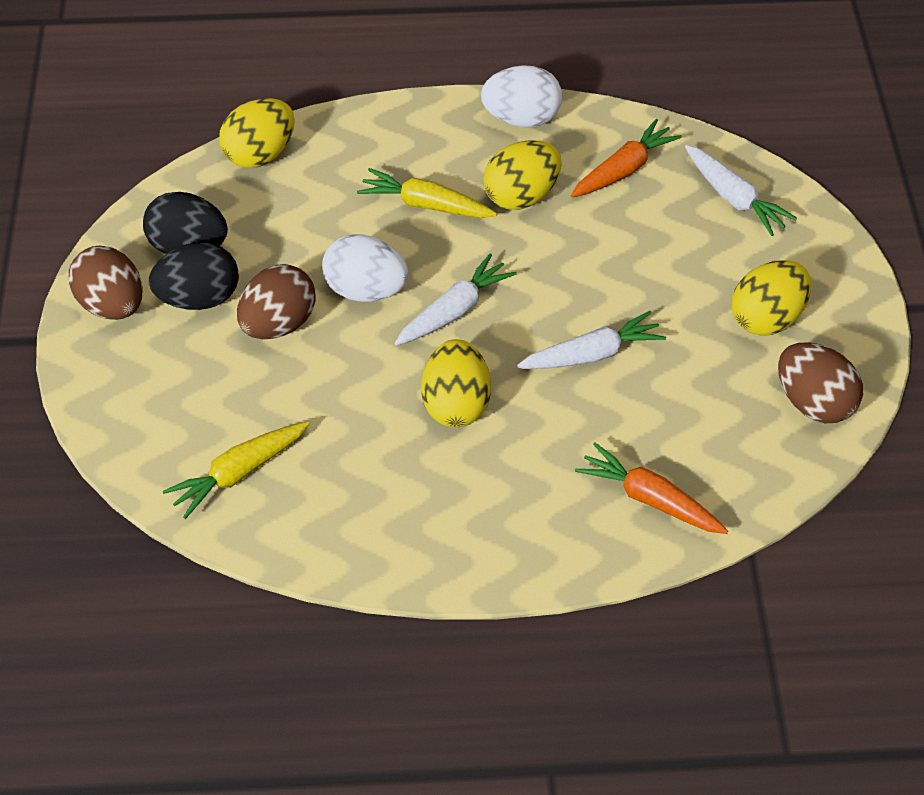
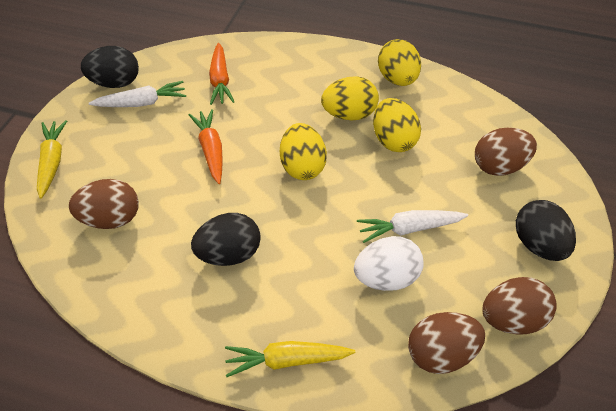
black egg: 2 -> 3
brown egg: 3 -> 4
white carrot: 3 -> 2
white egg: 2 -> 1

